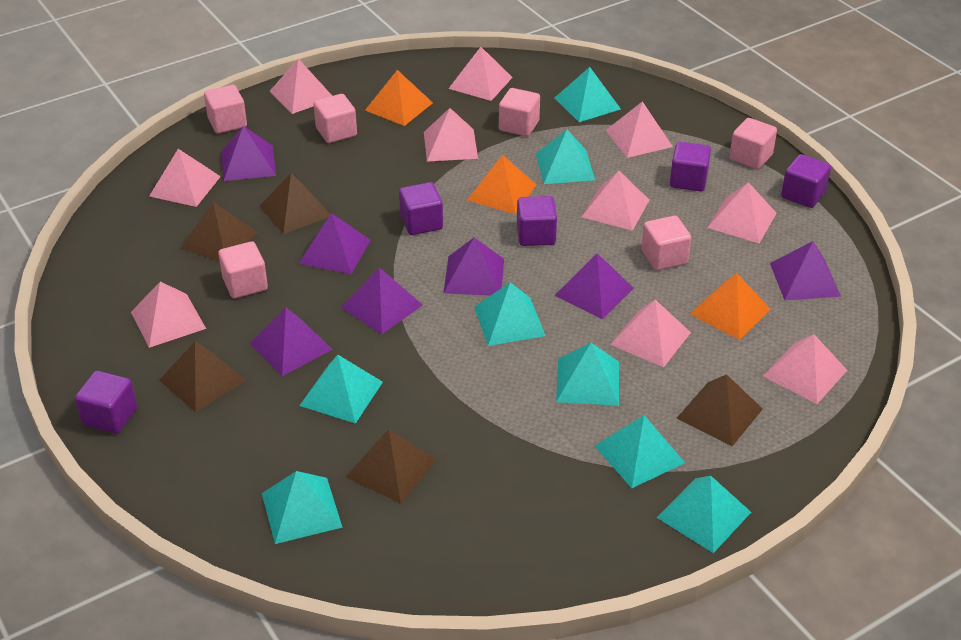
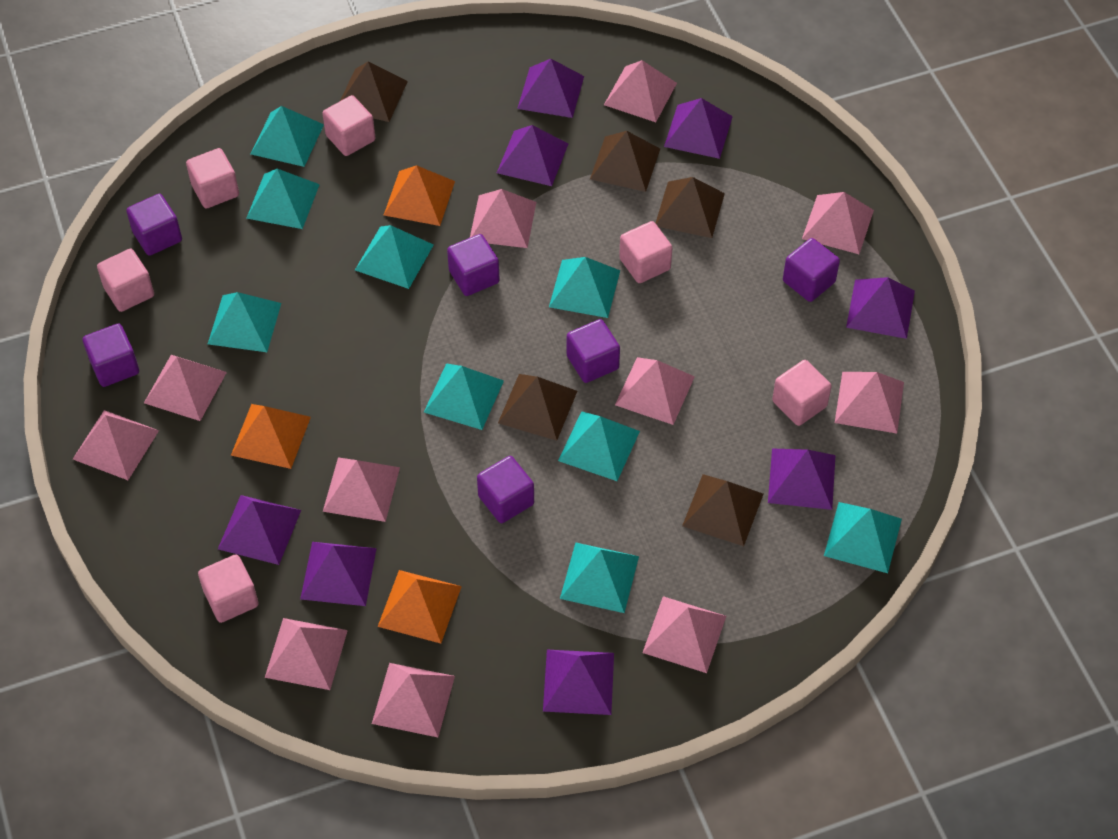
pink pyramid: 10 -> 11
purple cube: 5 -> 6
purple pyramid: 7 -> 8
turquoise pyramid: 8 -> 9

